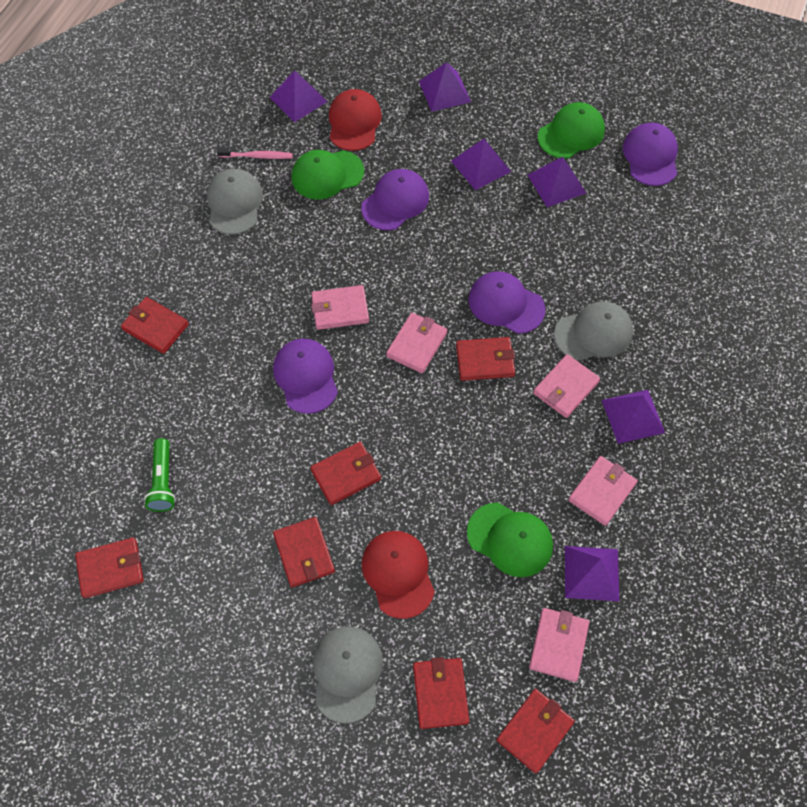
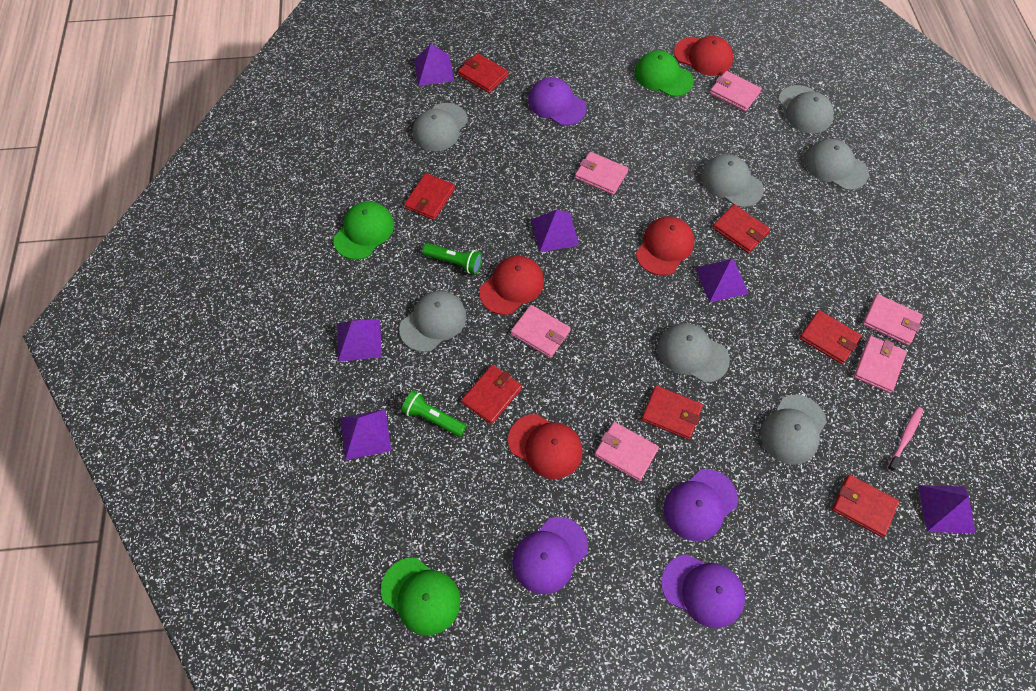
green flashlight: 1 -> 2
grey cap: 3 -> 7
pink wallet: 5 -> 6
red cap: 2 -> 4

